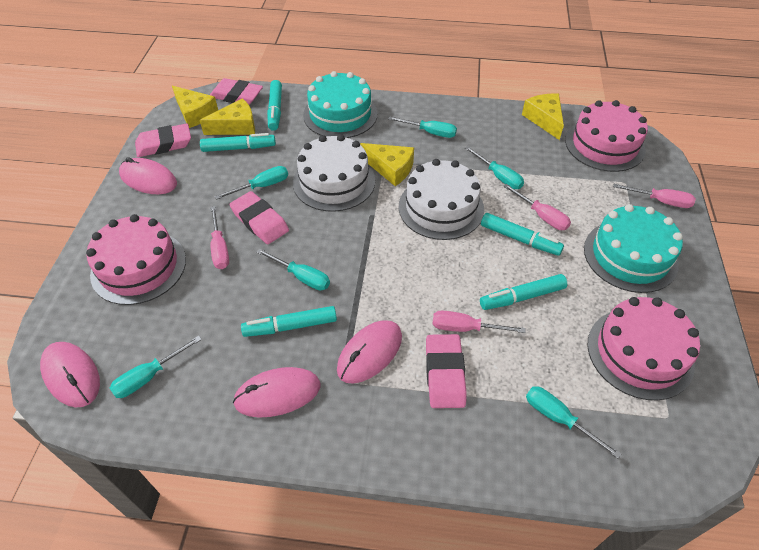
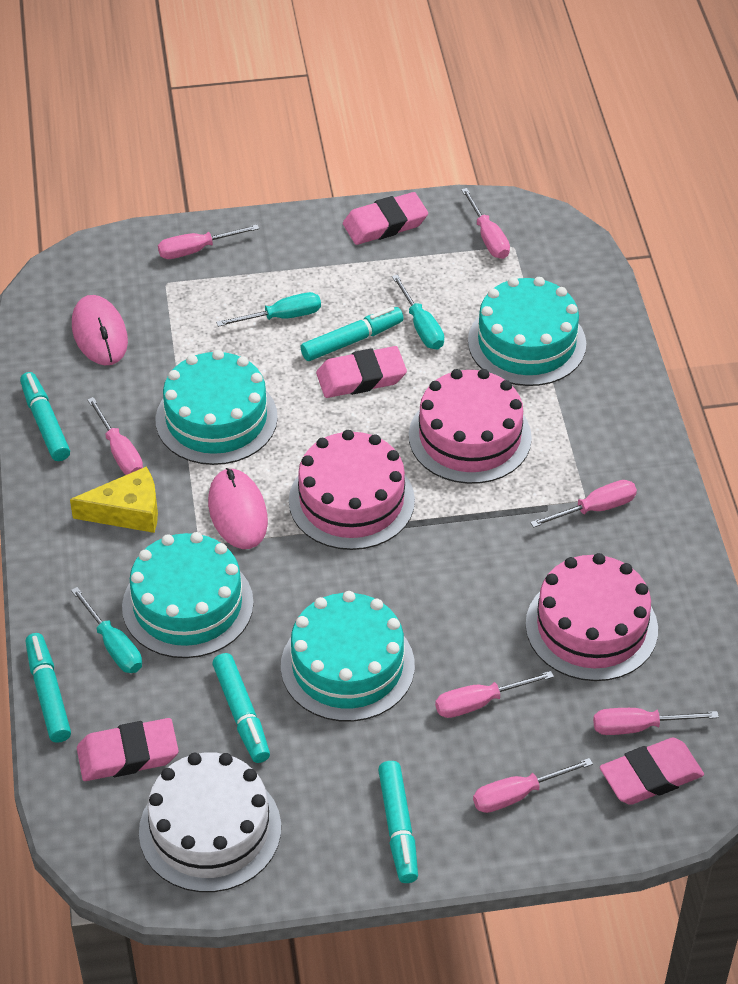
pink mouse: 4 -> 2
pink screwdriver: 4 -> 7
turquoise cake: 2 -> 4
turquoise screwdriver: 6 -> 3
white cake: 2 -> 1
yellow cheese: 4 -> 1

